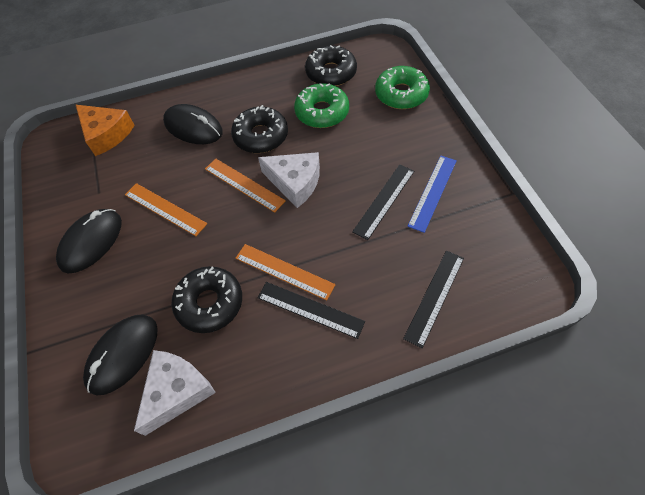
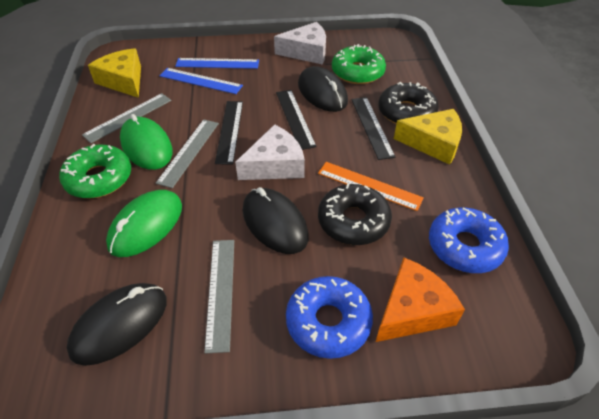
black donut: 3 -> 2
blue donut: 0 -> 2
blue ruler: 1 -> 2
green mouse: 0 -> 2
grey ruler: 0 -> 3
orange ruler: 3 -> 1
yellow cheese: 0 -> 2

